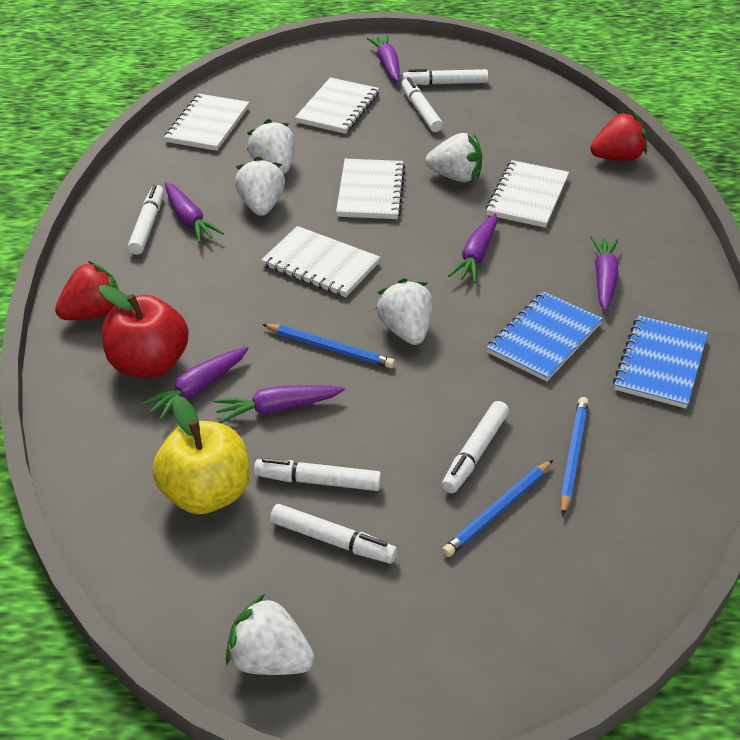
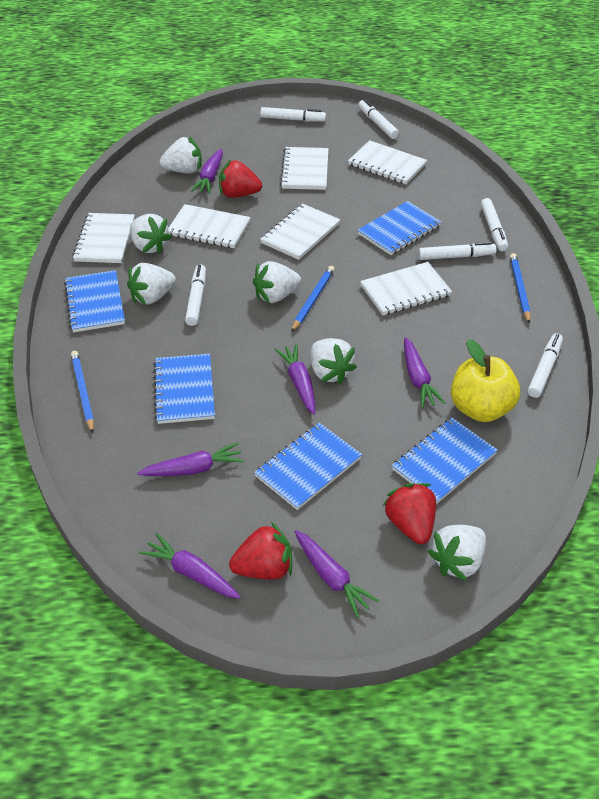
blue notebook: 2 -> 5
red apple: 1 -> 0
red strawberry: 2 -> 3
white notebook: 5 -> 6
white strawberry: 5 -> 6

